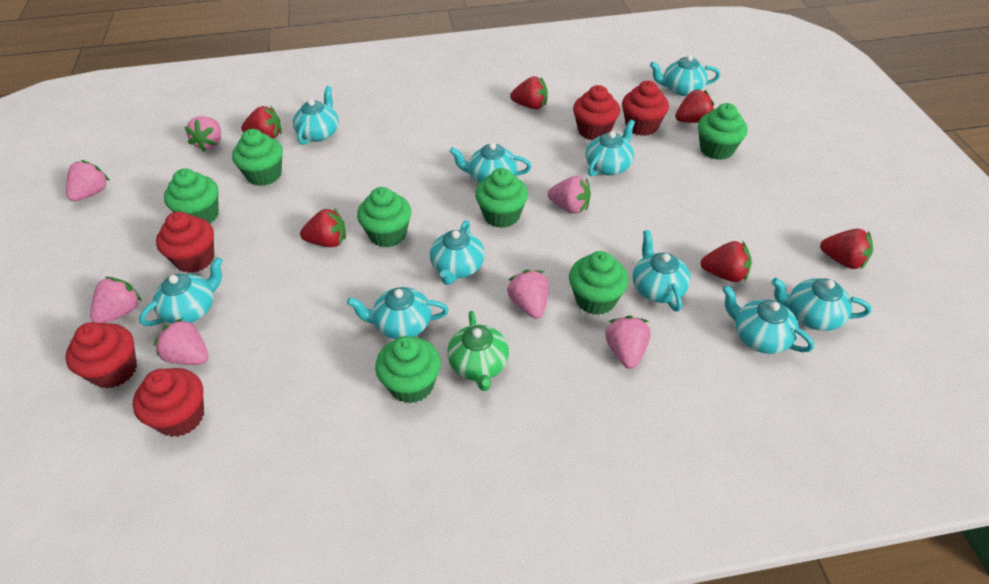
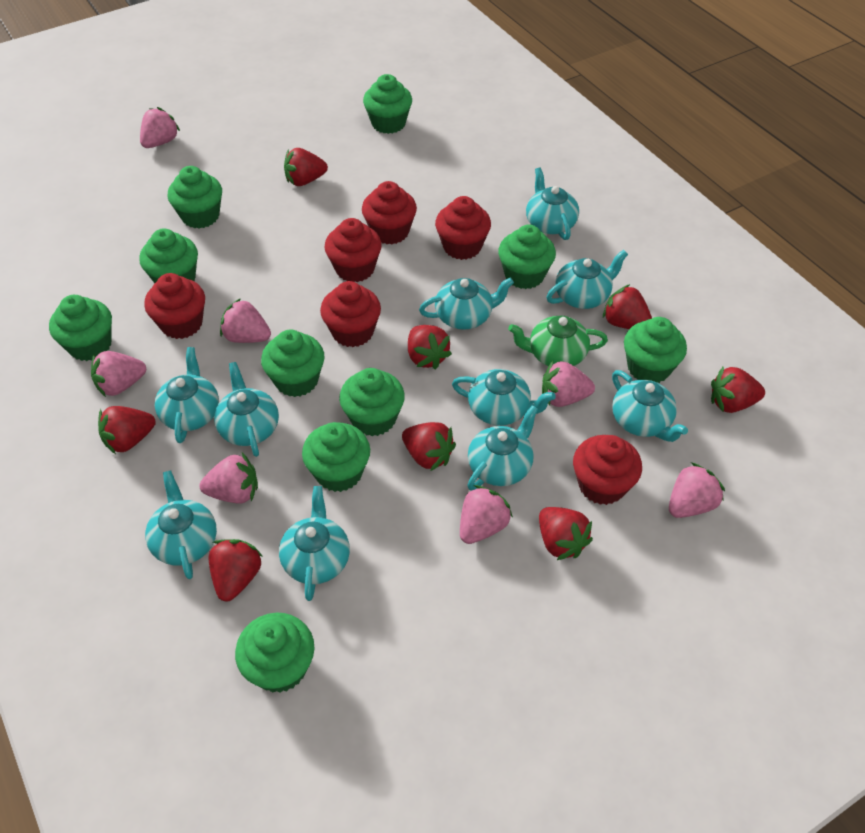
green cupcake: 7 -> 10
red cupcake: 5 -> 6
red strawberry: 6 -> 8

